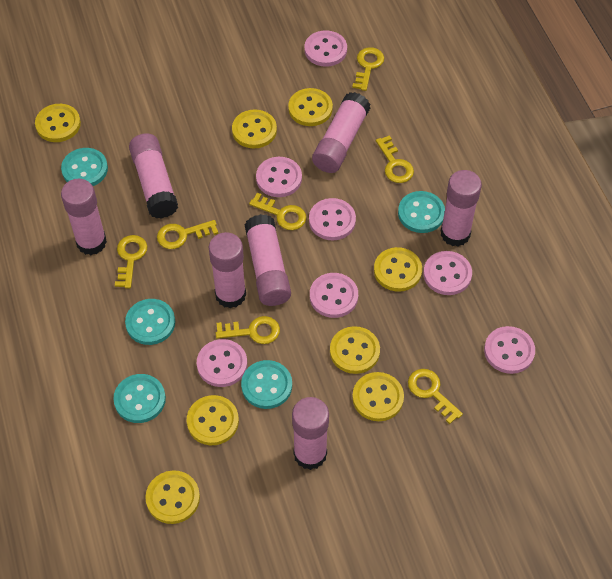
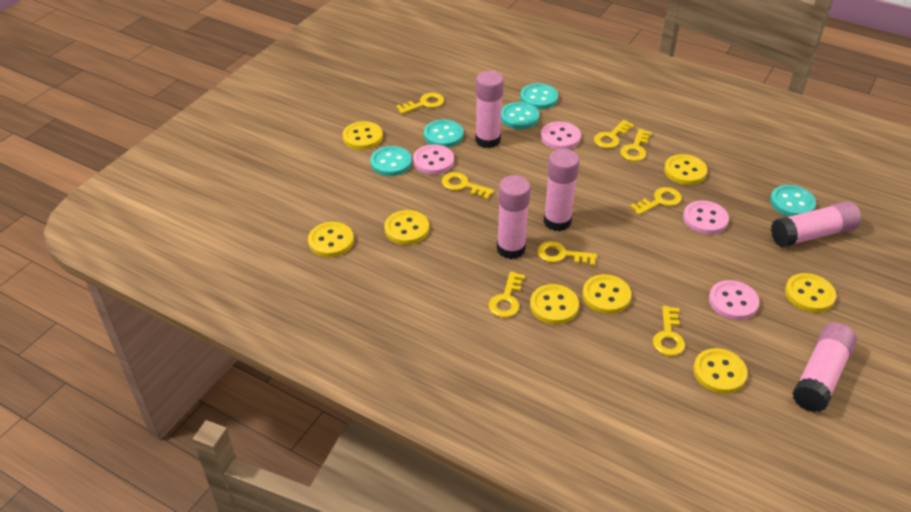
pink button: 7 -> 4
pink glue stick: 7 -> 5
yellow key: 7 -> 8

